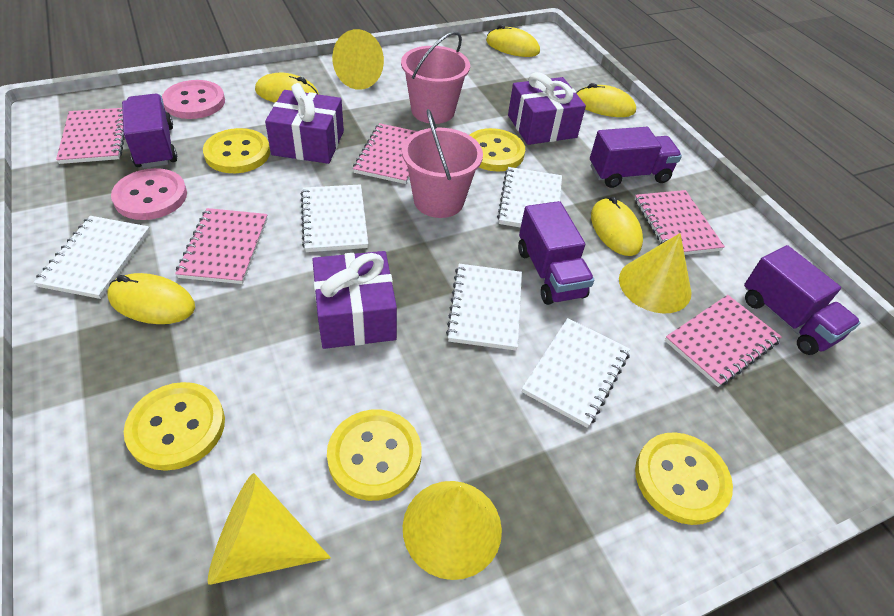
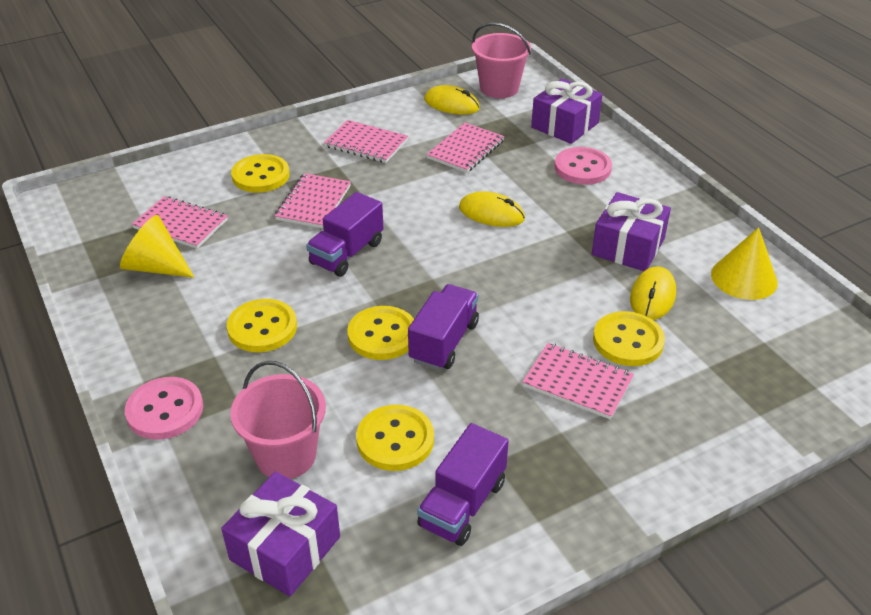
purple truck: 4 -> 3
white notebook: 5 -> 0
yellow cone: 4 -> 2
yellow mouse: 5 -> 3

